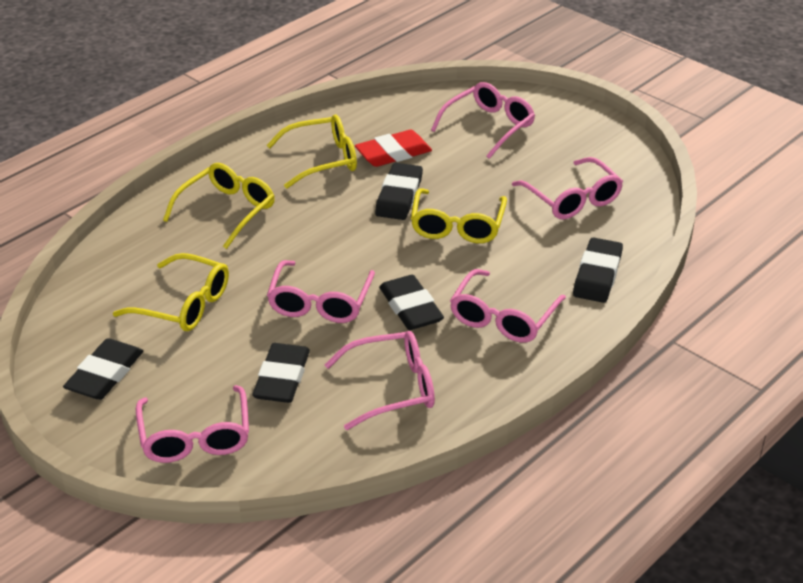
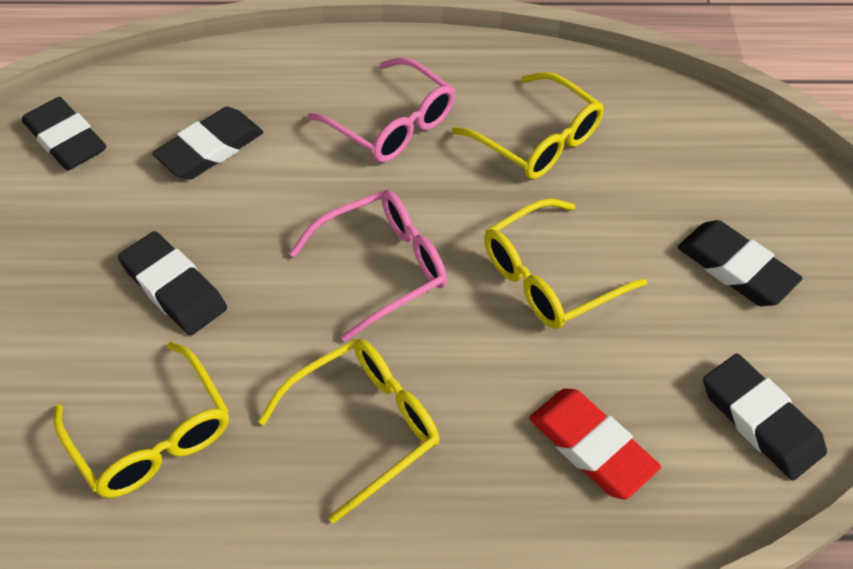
pink glasses: 6 -> 2

